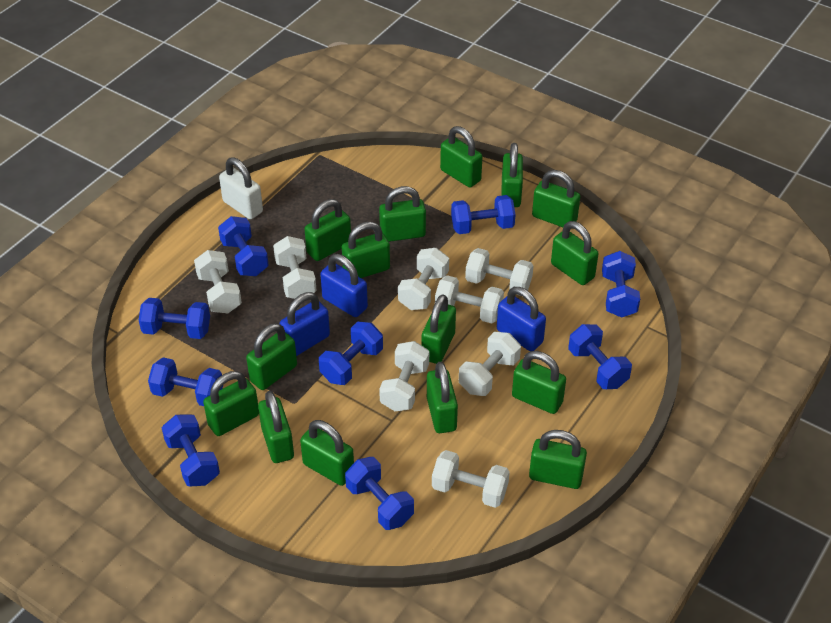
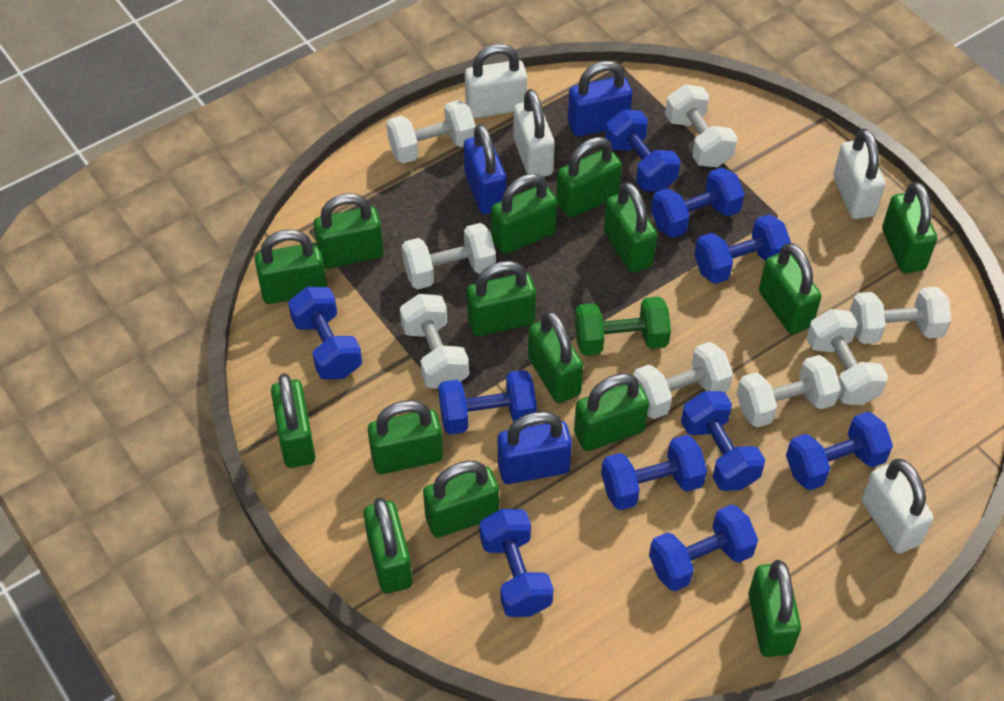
blue dumbbell: 9 -> 10
green dumbbell: 0 -> 1
white padlock: 1 -> 4

